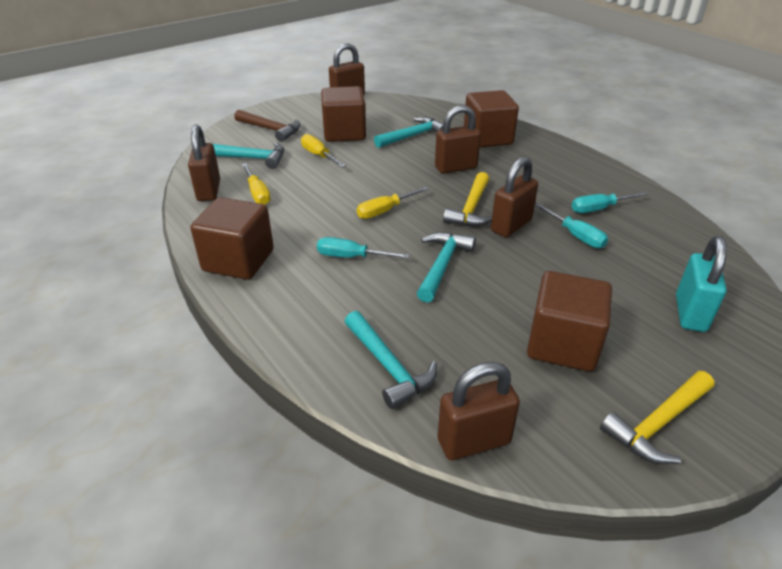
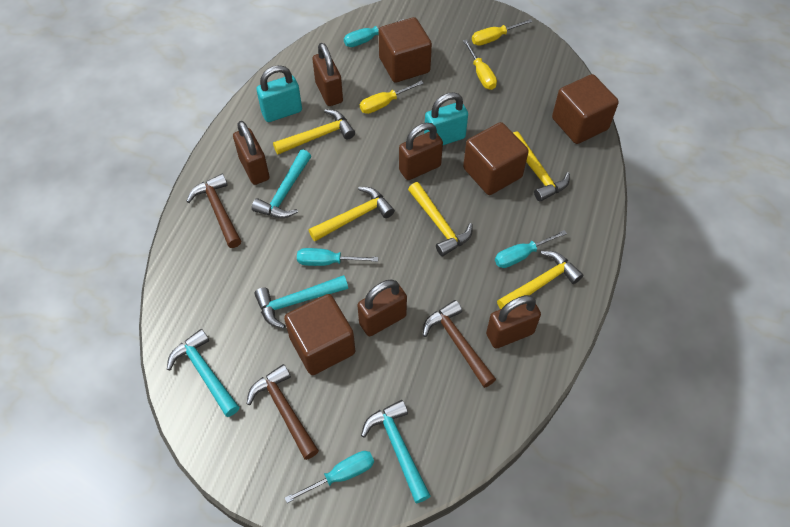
brown hammer: 1 -> 3
turquoise padlock: 1 -> 2
turquoise screwdriver: 3 -> 4
yellow hammer: 2 -> 5

